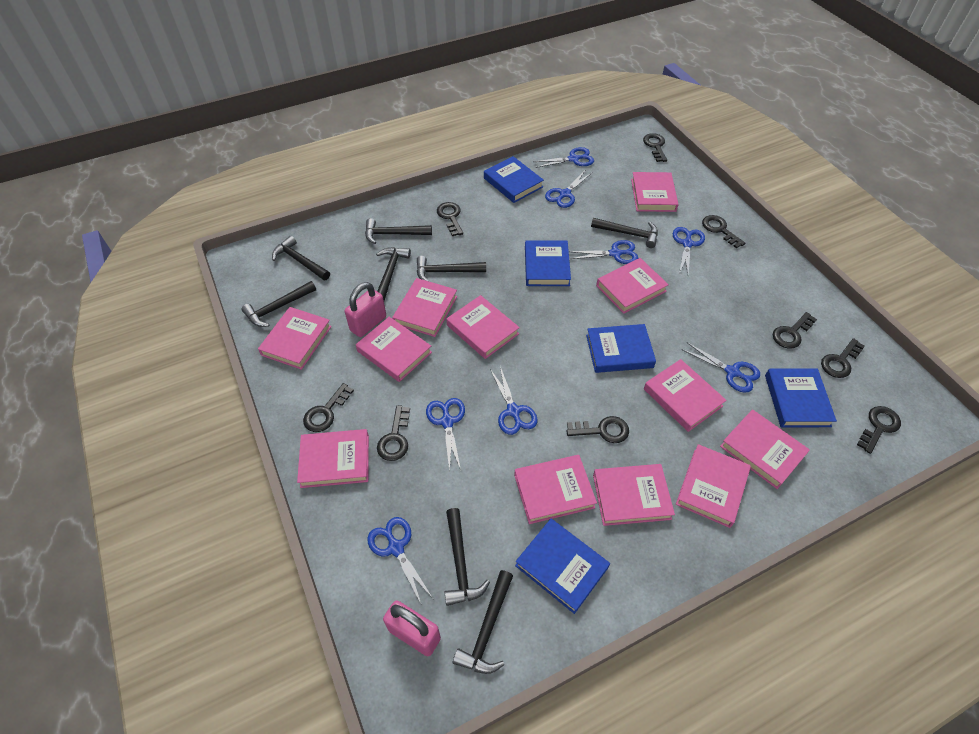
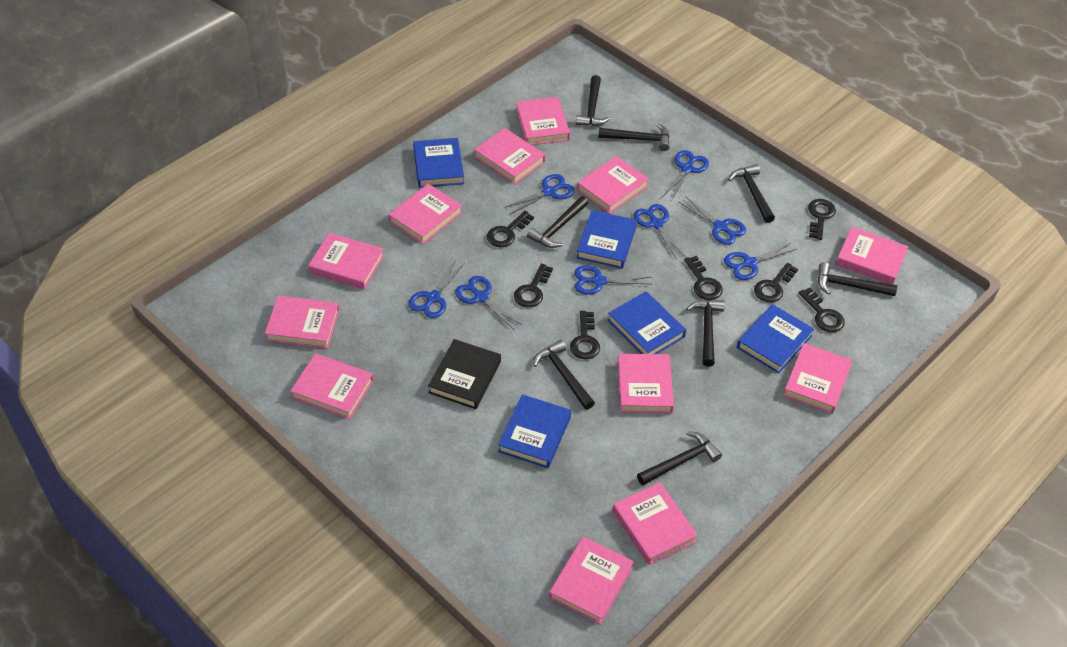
black book: 0 -> 1
black key: 9 -> 7
pink padlock: 2 -> 0

